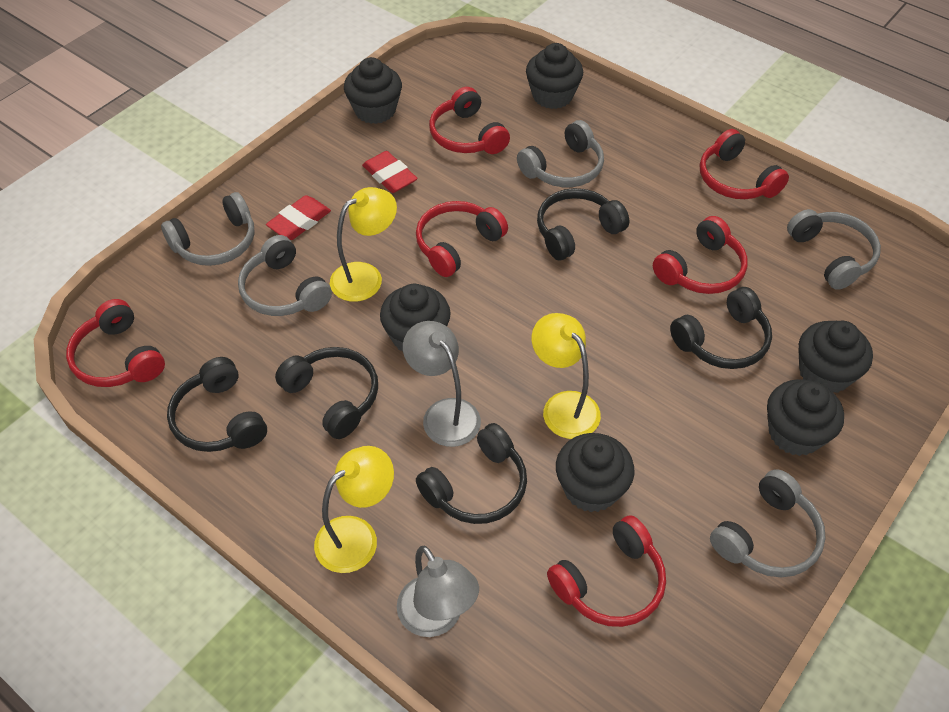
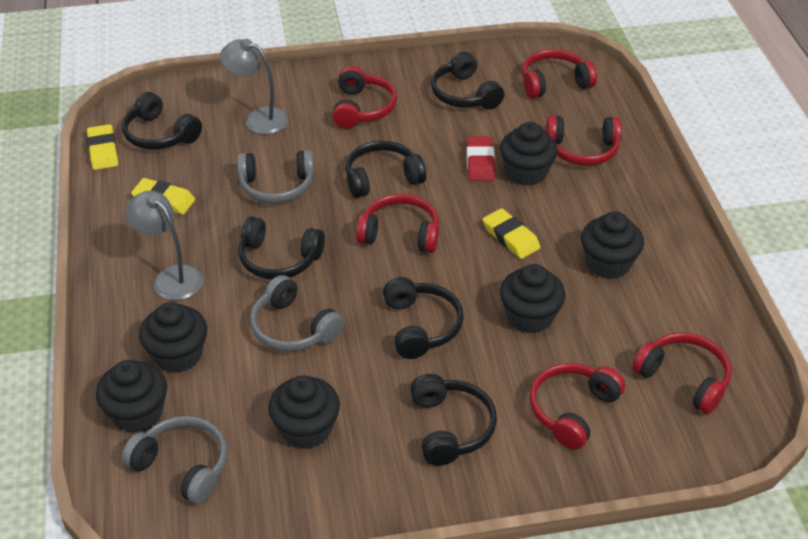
black headphones: 5 -> 6
grey headphones: 5 -> 3
red eraser: 2 -> 1
yellow eraser: 0 -> 3
yellow lamp: 3 -> 0

